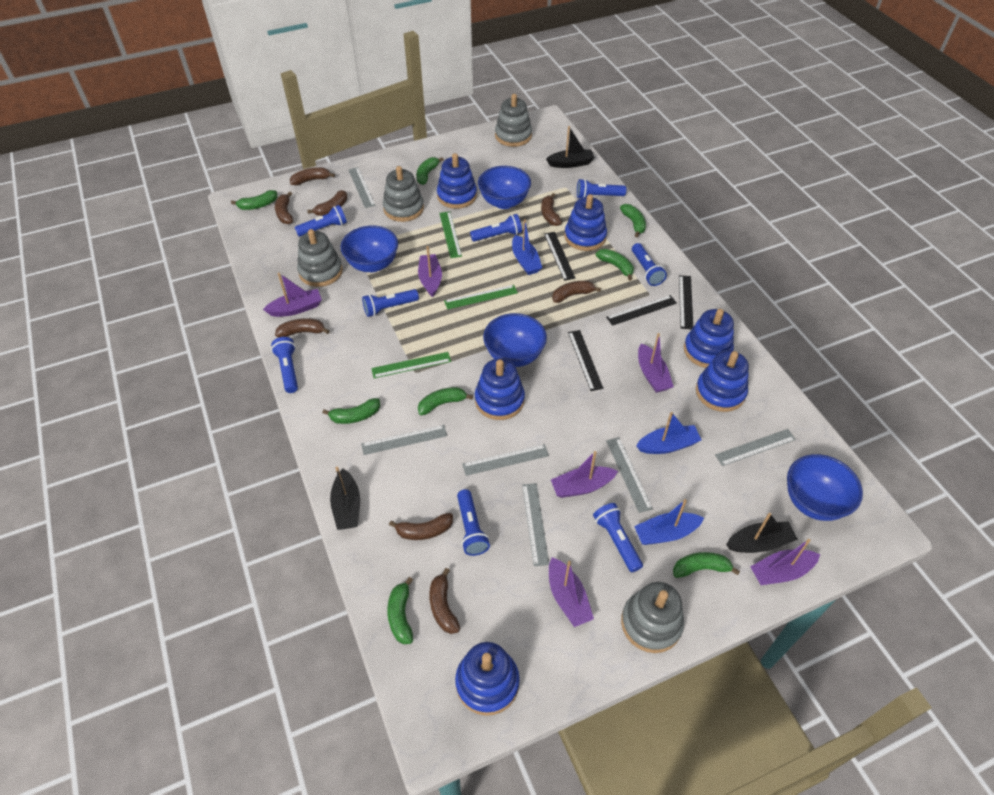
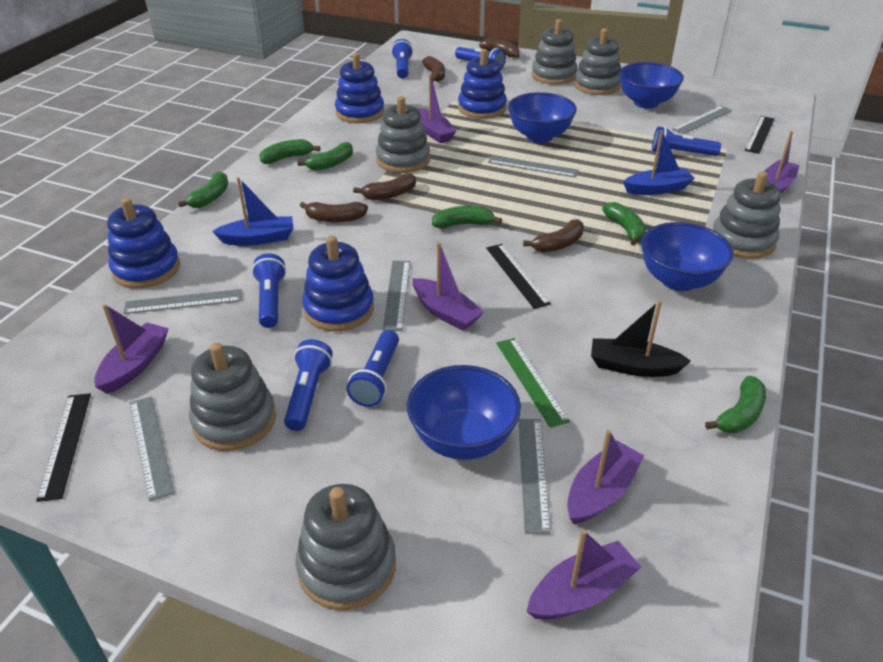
black boat: 3 -> 1
black ruler: 4 -> 3
blue boat: 3 -> 2
blue flashlight: 8 -> 6
blue stacking toy: 6 -> 4
brown banana: 8 -> 5
green banana: 8 -> 6
green ruler: 3 -> 1
grey stacking toy: 4 -> 6

